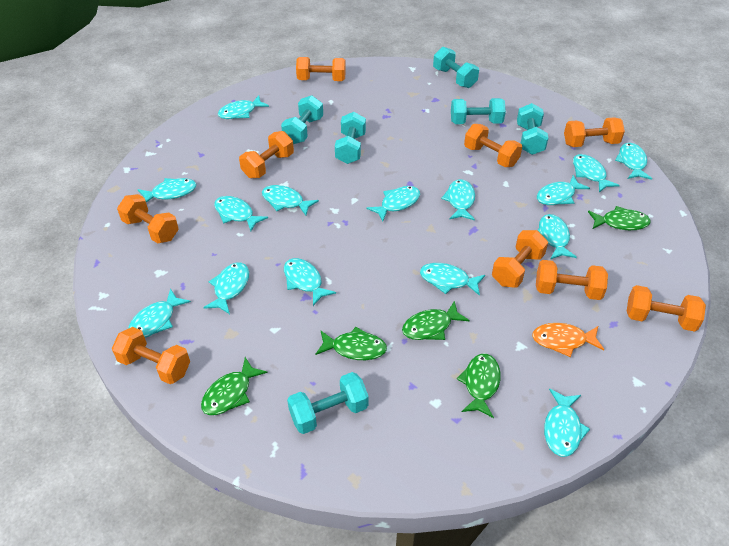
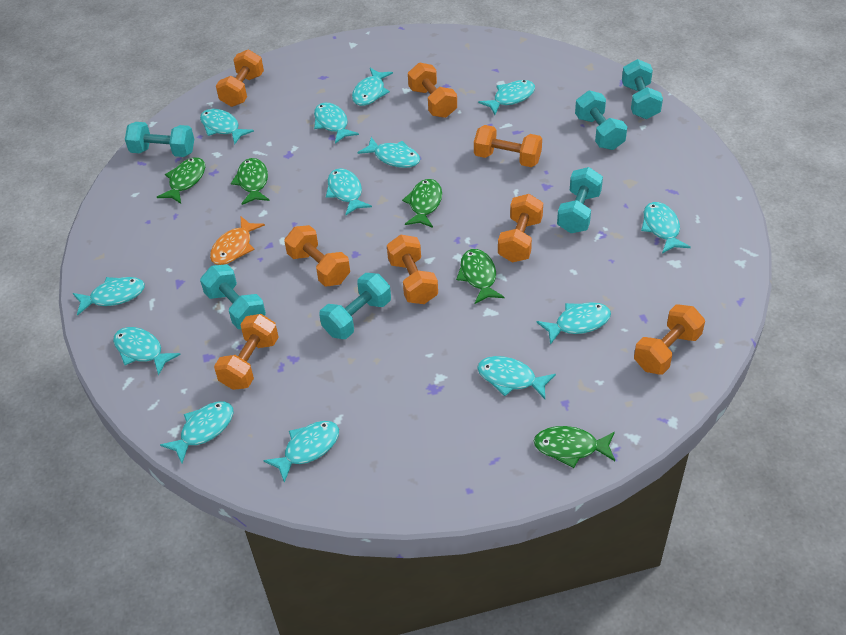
orange dumbbell: 9 -> 8
turquoise fish: 15 -> 13

